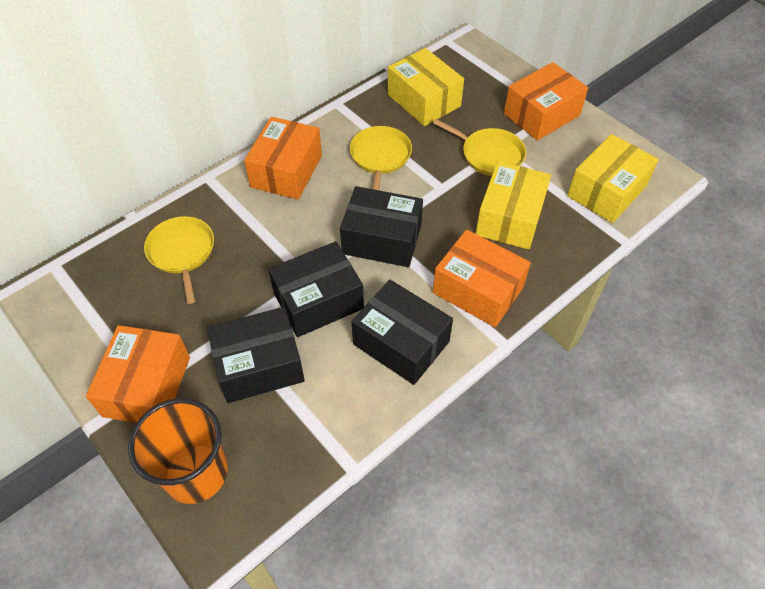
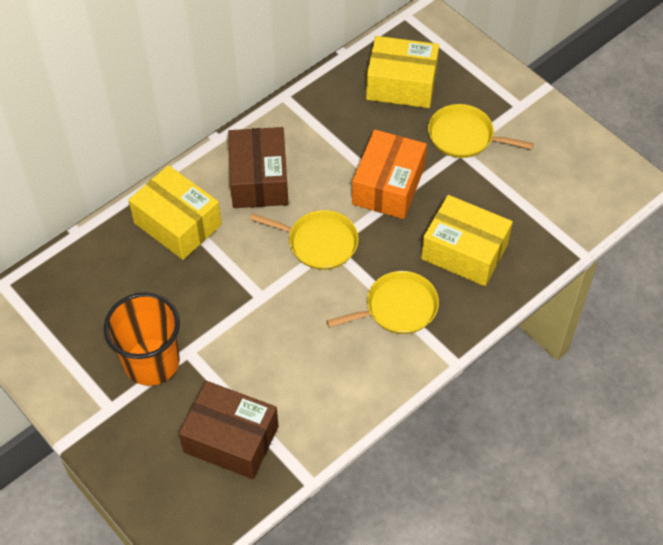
black box: 4 -> 0
brown box: 0 -> 2
orange box: 4 -> 1

